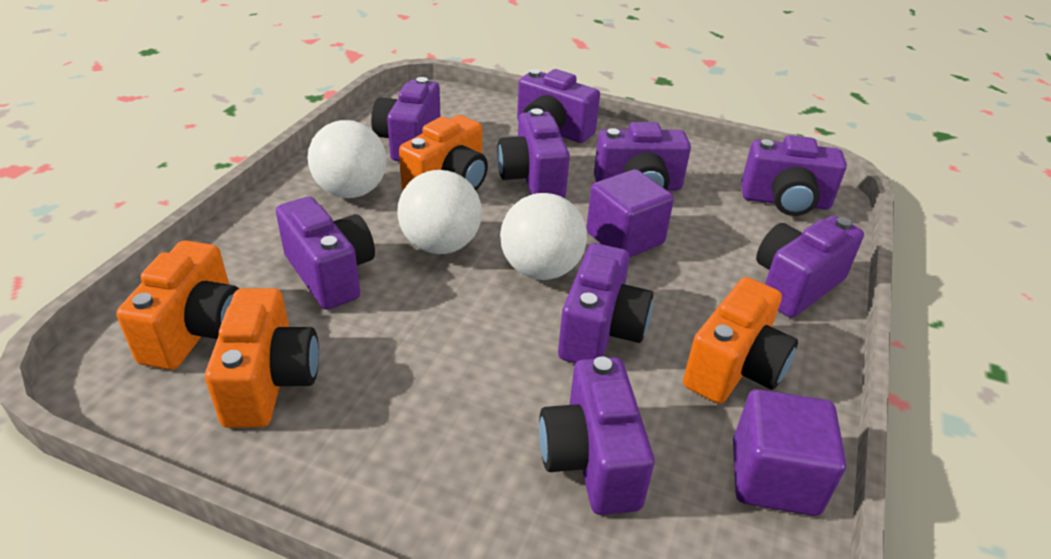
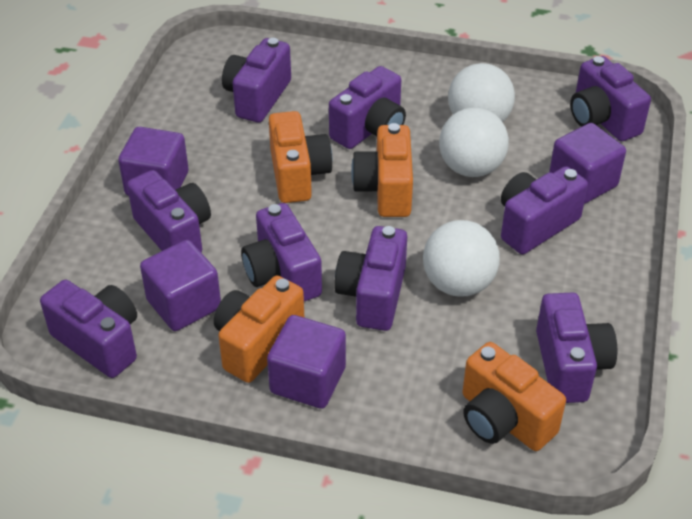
purple cube: 2 -> 4

